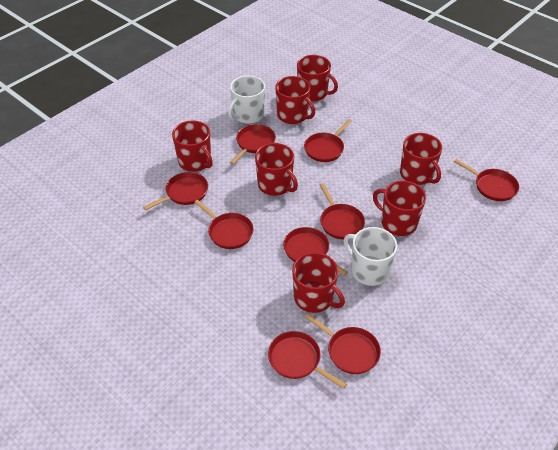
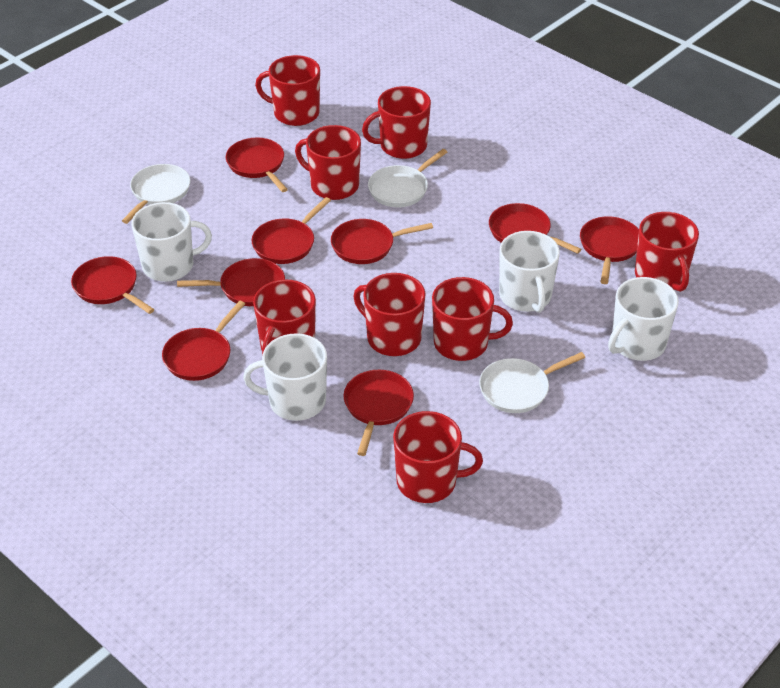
red mug: 7 -> 8
white mug: 2 -> 4
white pan: 0 -> 3

